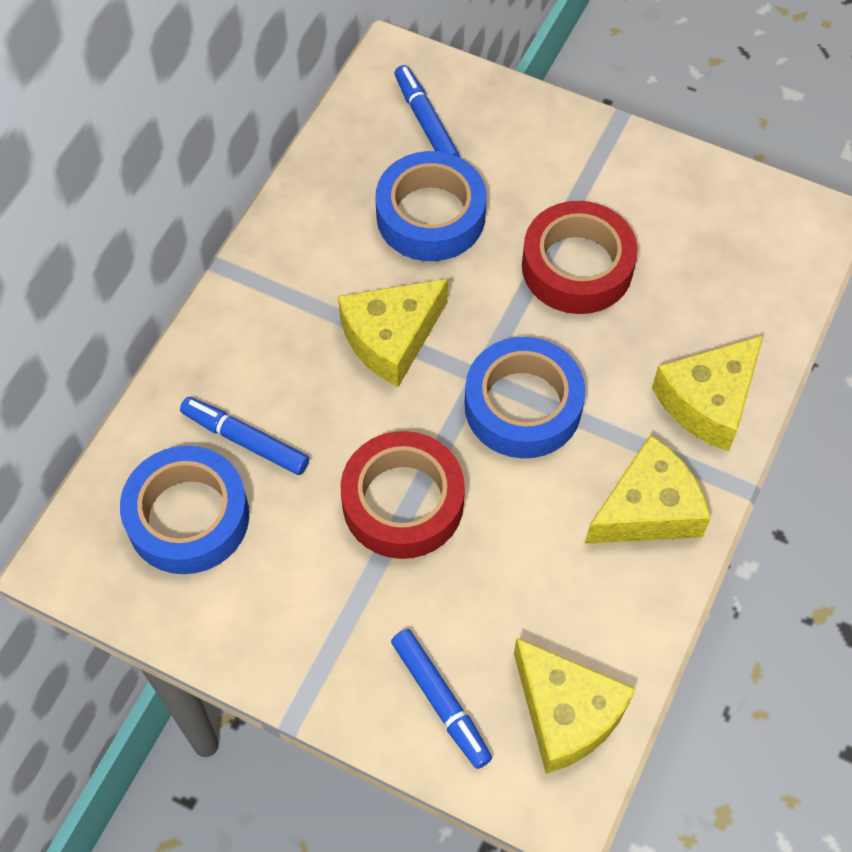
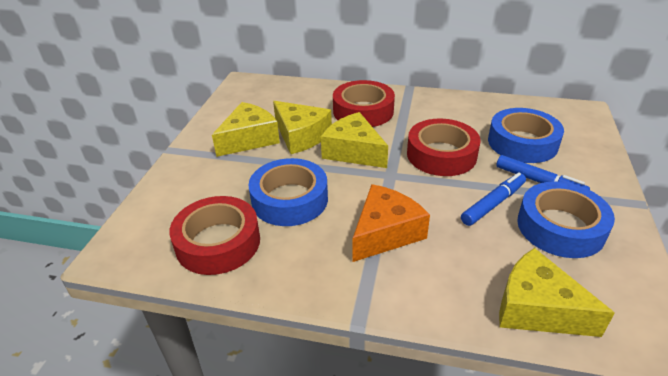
blue marker: 3 -> 2
orange cheese: 0 -> 1
red tape: 2 -> 3

